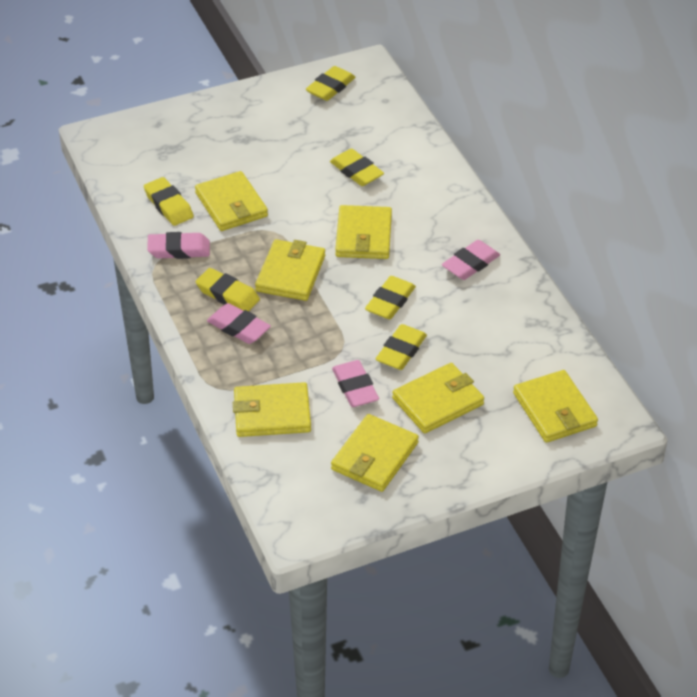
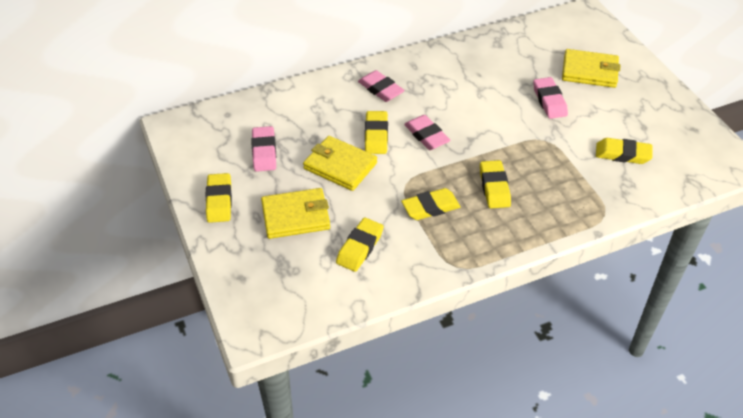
yellow wallet: 7 -> 3

